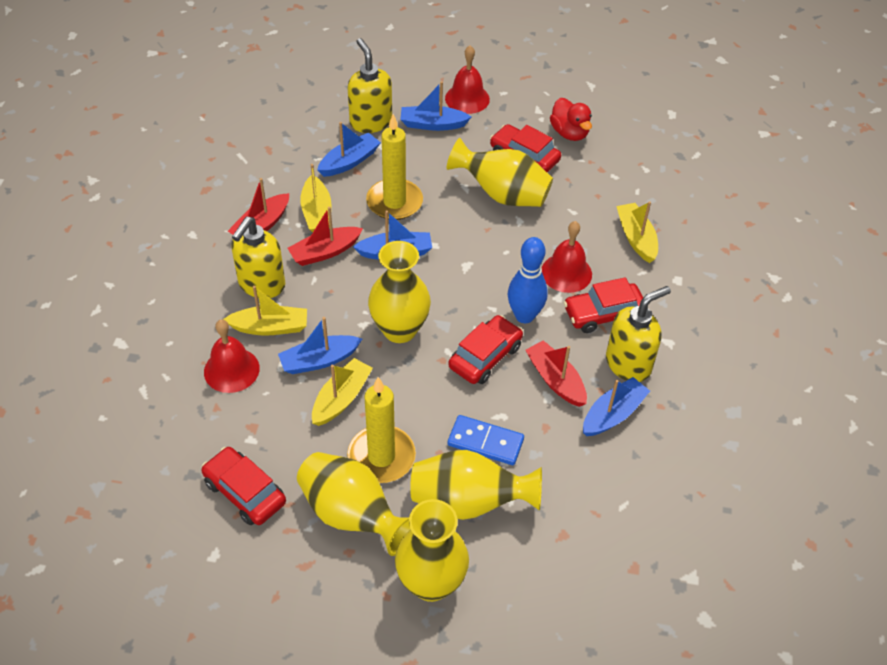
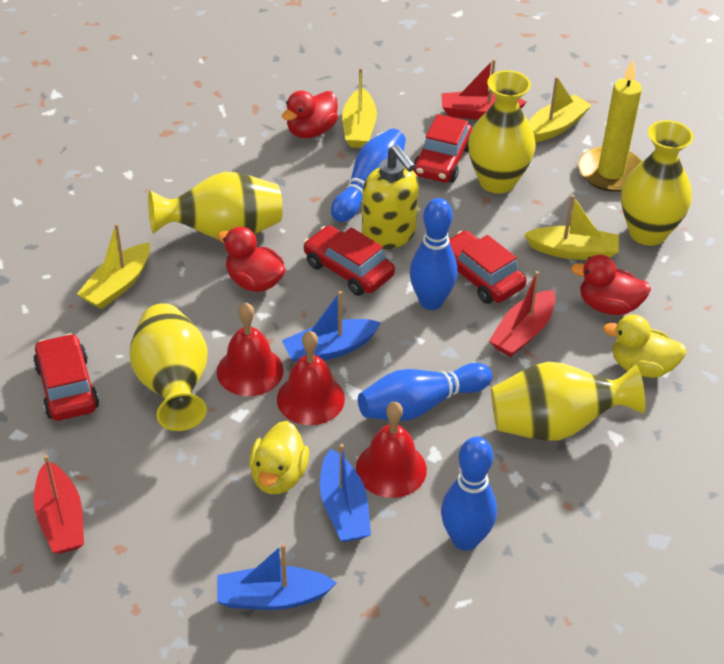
blue boat: 5 -> 3
blue bowling pin: 1 -> 4
blue domino: 1 -> 0
red duck: 1 -> 3
yellow candle: 2 -> 1
yellow duck: 0 -> 2
yellow soap dispenser: 3 -> 1

